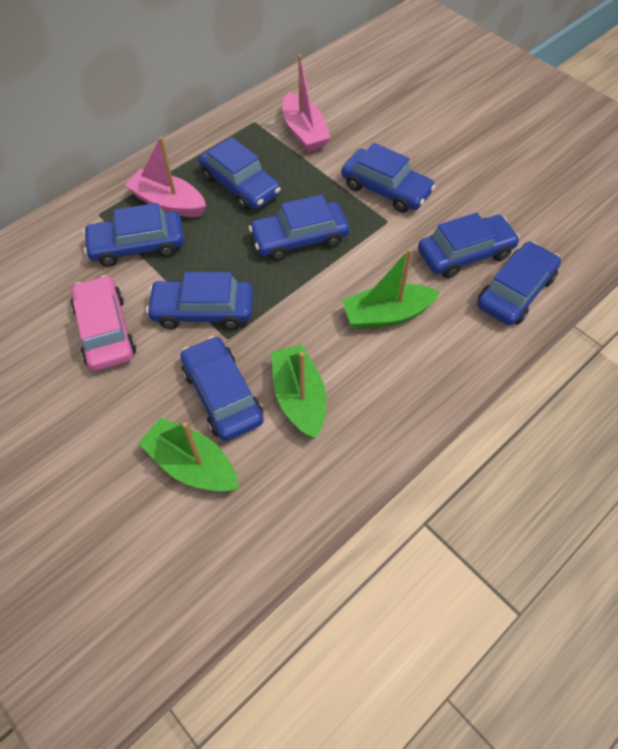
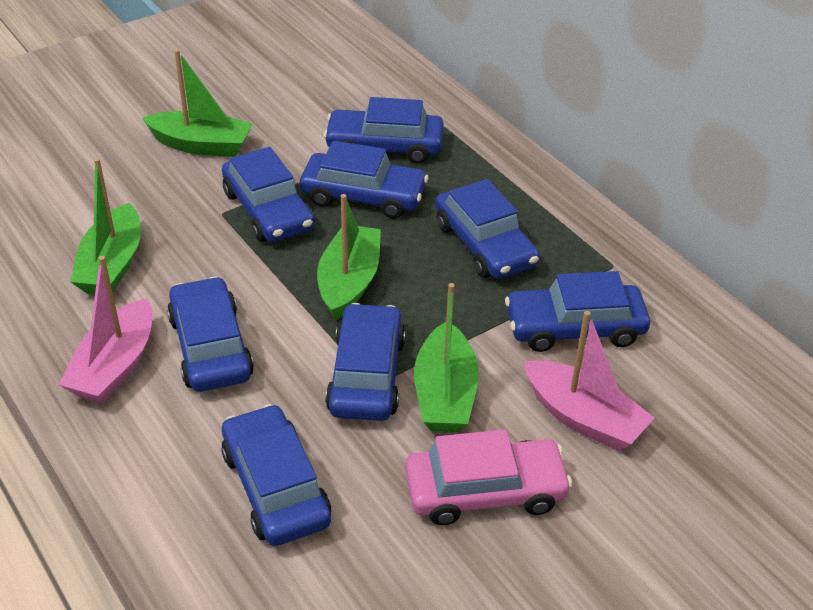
green boat: 3 -> 4

